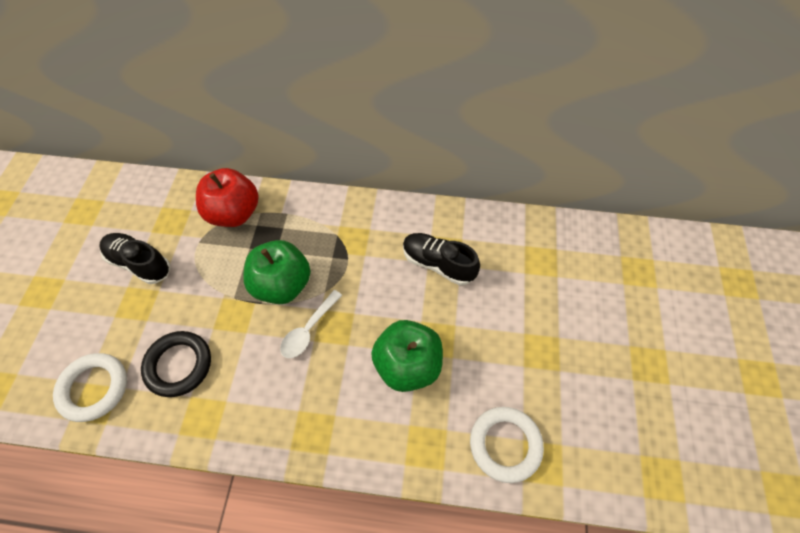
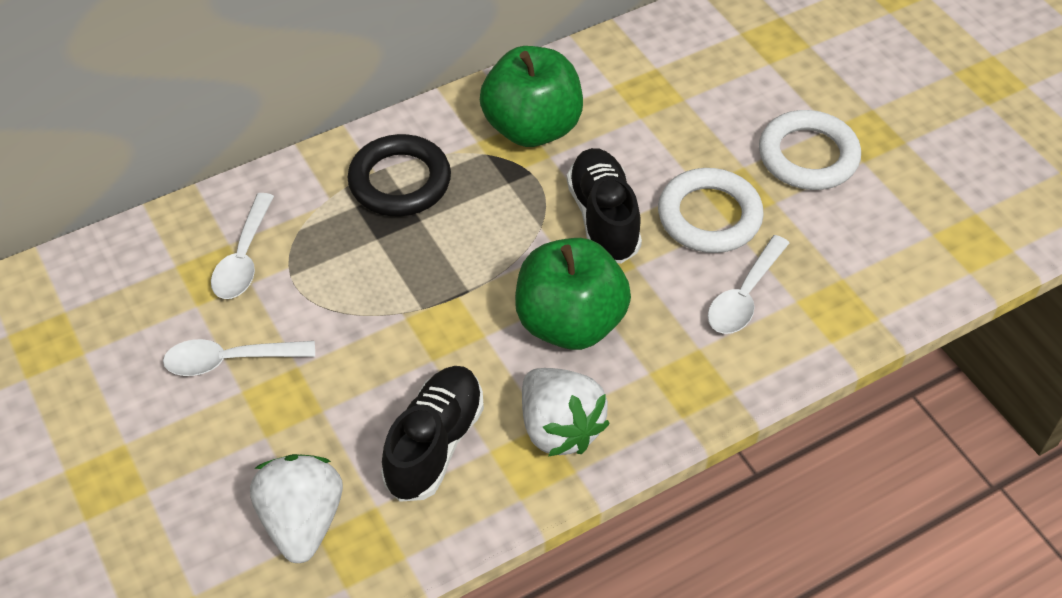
red apple: 1 -> 0
white spoon: 1 -> 3
white strawberry: 0 -> 2

